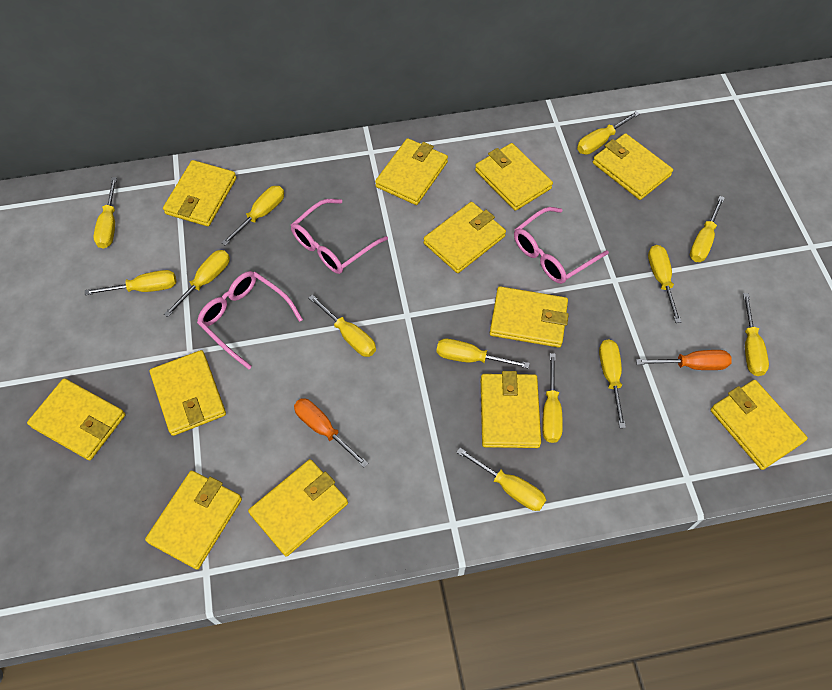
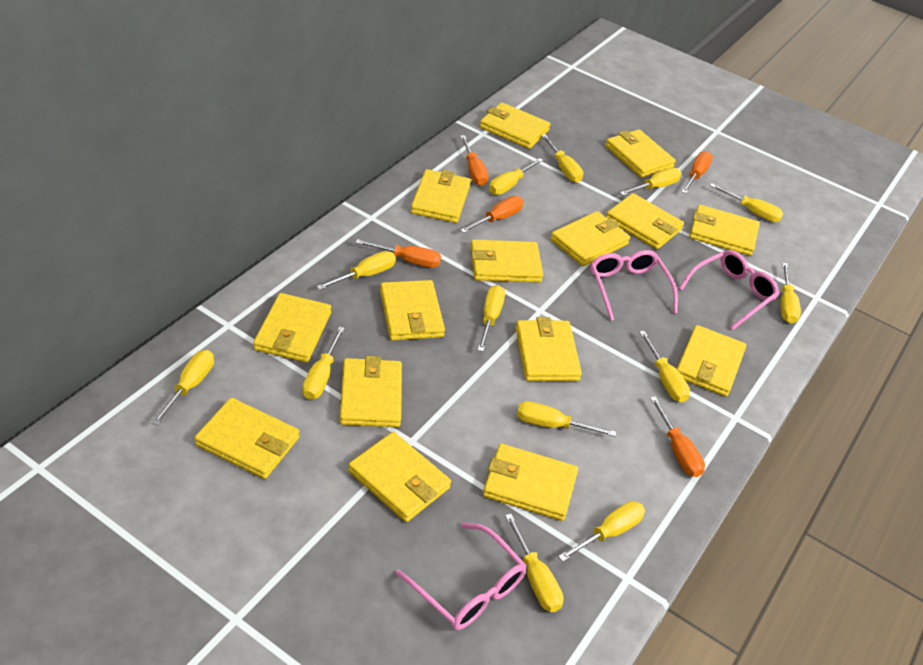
orange screwdriver: 2 -> 5
yellow wallet: 12 -> 15

